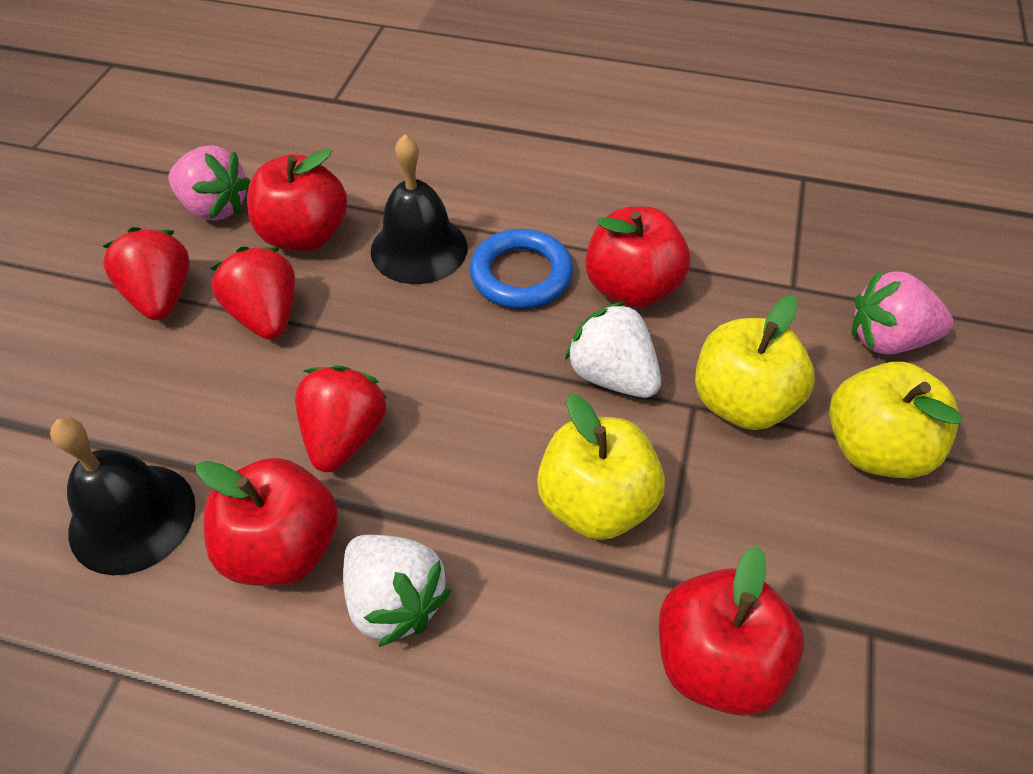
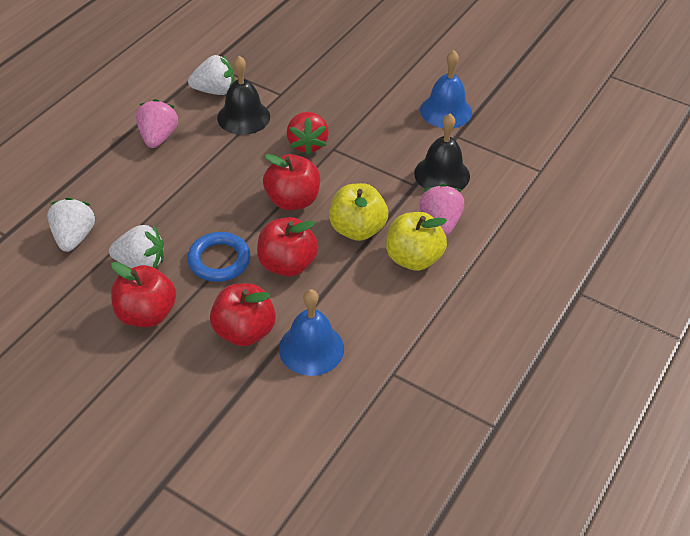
blue bell: 0 -> 2
red strawberry: 3 -> 1
white strawberry: 2 -> 3
yellow apple: 3 -> 2

